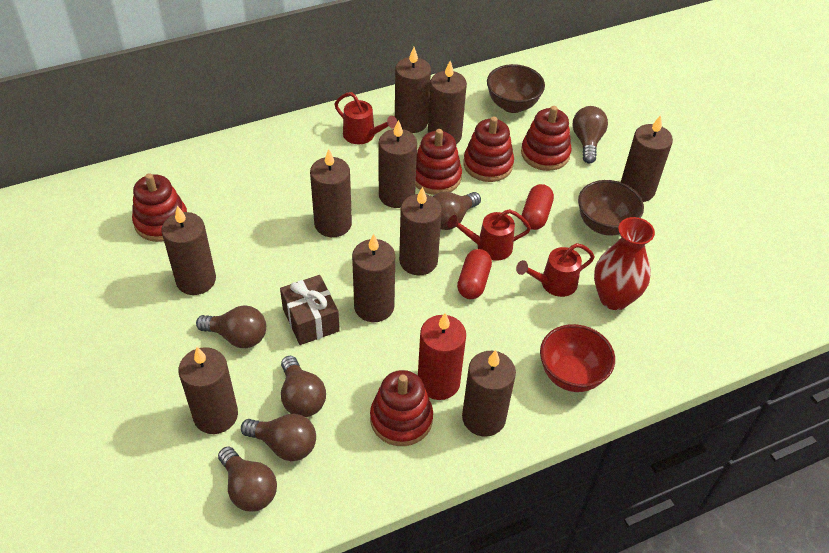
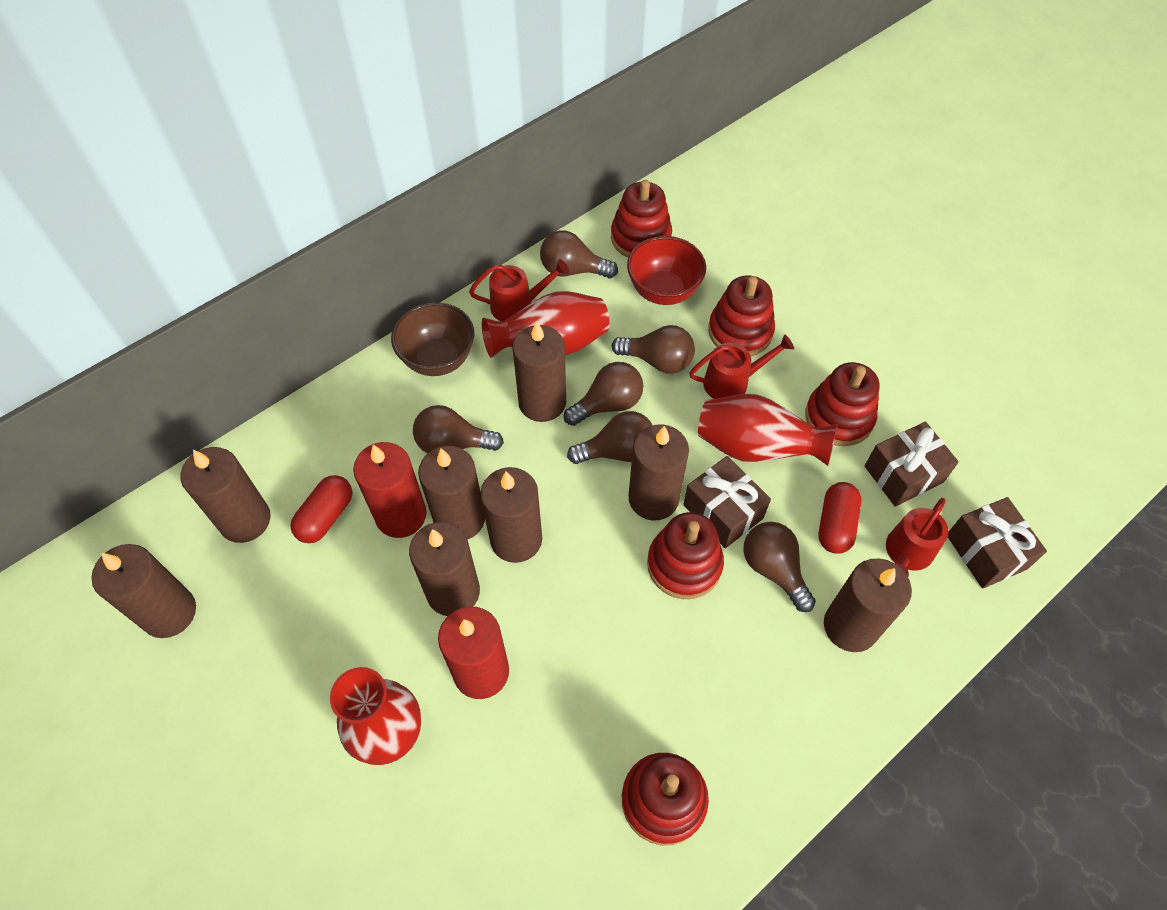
brown bowl: 2 -> 1
brown candle: 10 -> 8
brown gift: 1 -> 3
red candle: 1 -> 2
red vase: 1 -> 3

